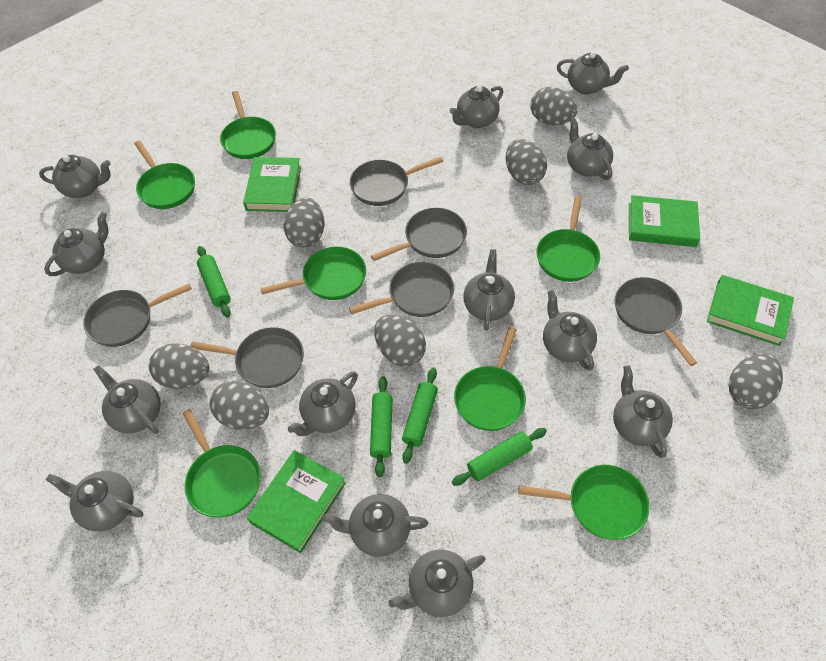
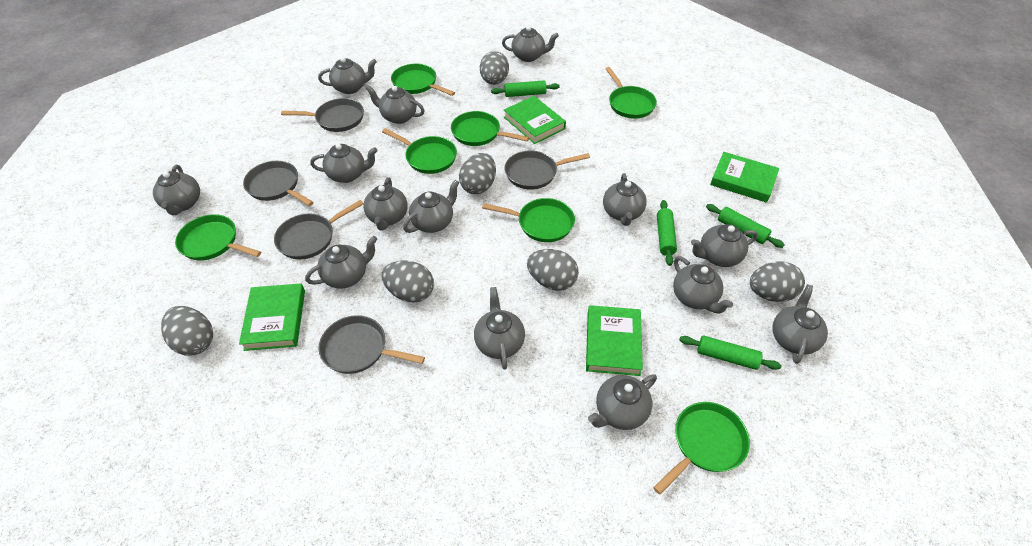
grey egg: 7 -> 6
grey pan: 6 -> 5
grey teapot: 13 -> 14

